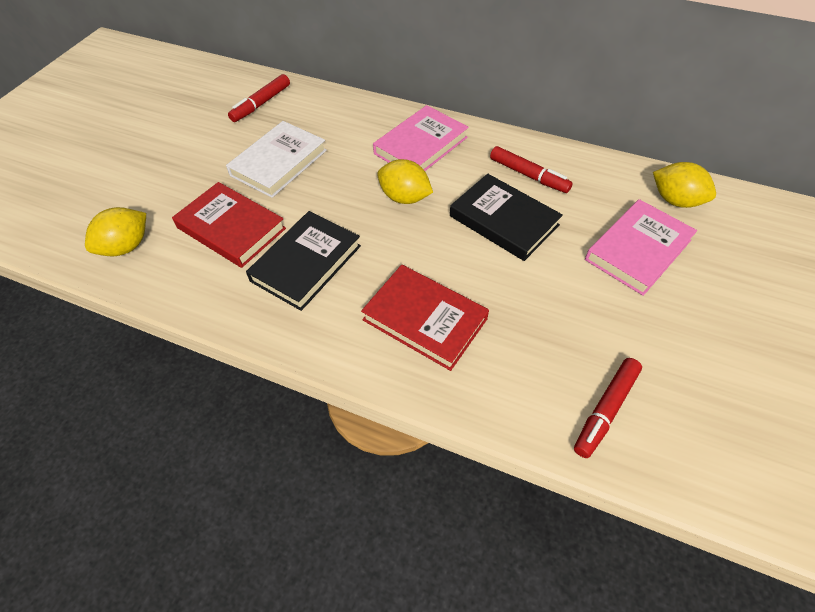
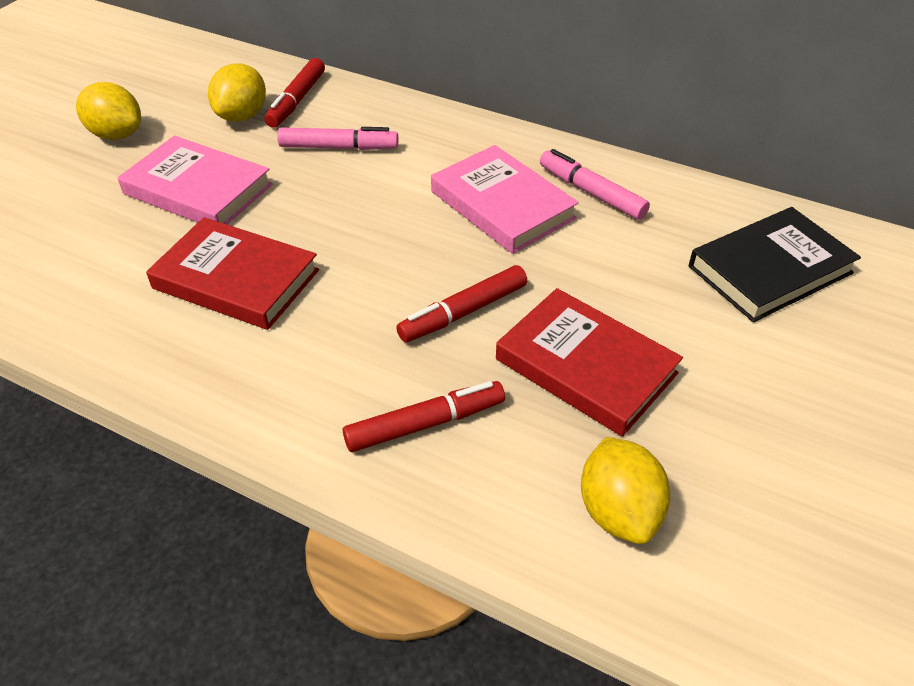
black book: 2 -> 1
pink marker: 0 -> 2
white book: 1 -> 0

